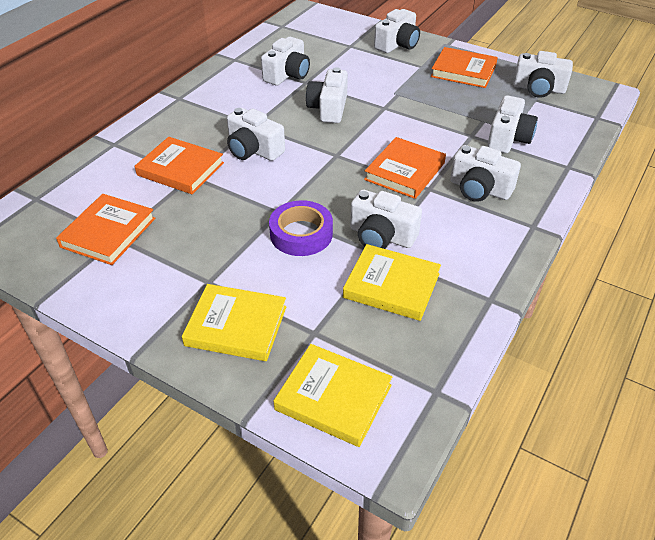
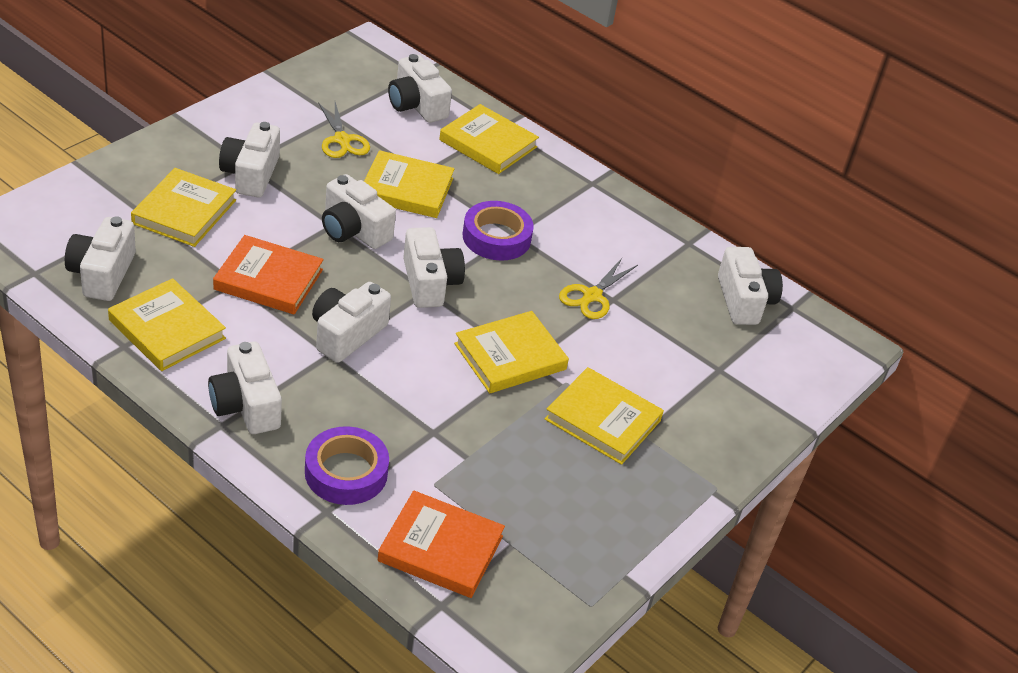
orange book: 4 -> 2
purple tape: 1 -> 2
yellow book: 3 -> 6
yellow scissors: 0 -> 2

